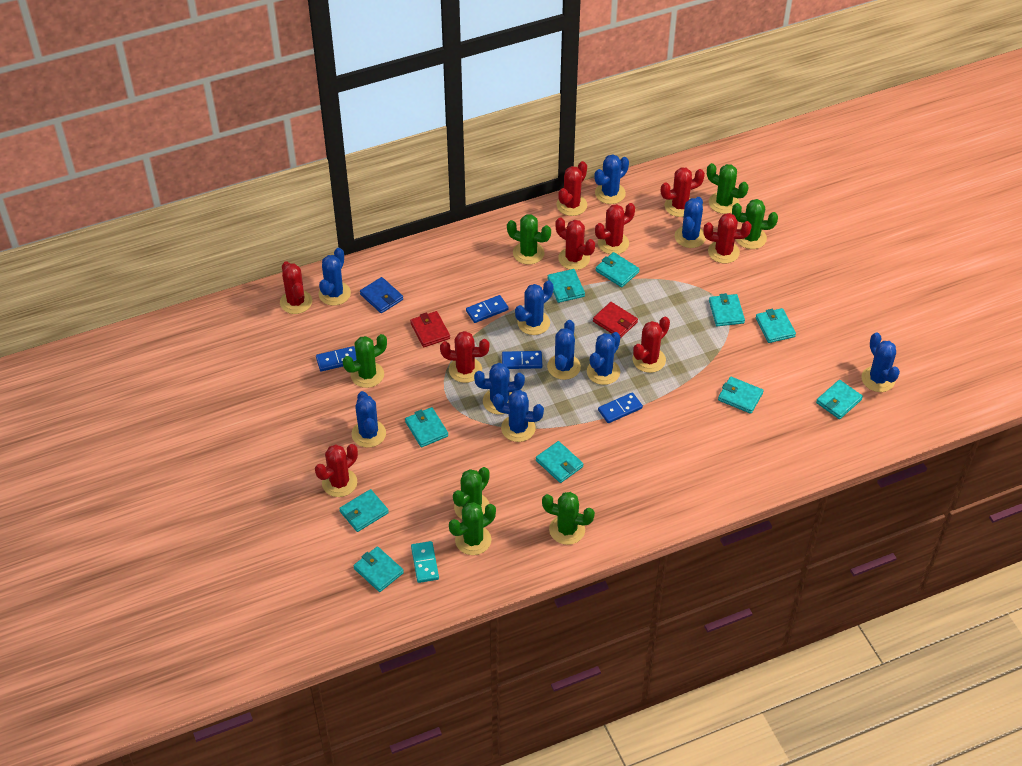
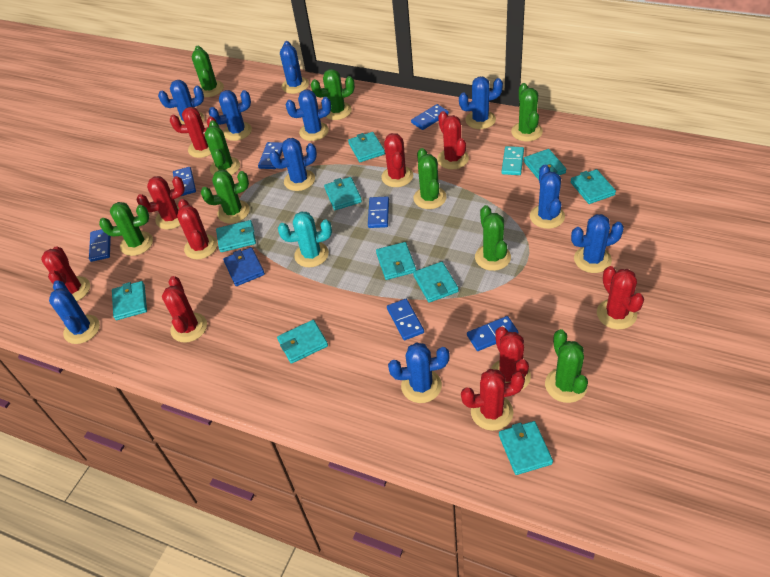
blue domino: 4 -> 7
green cactus: 7 -> 9
red cactus: 9 -> 10
red wallet: 2 -> 0
turquoise cactus: 0 -> 1

